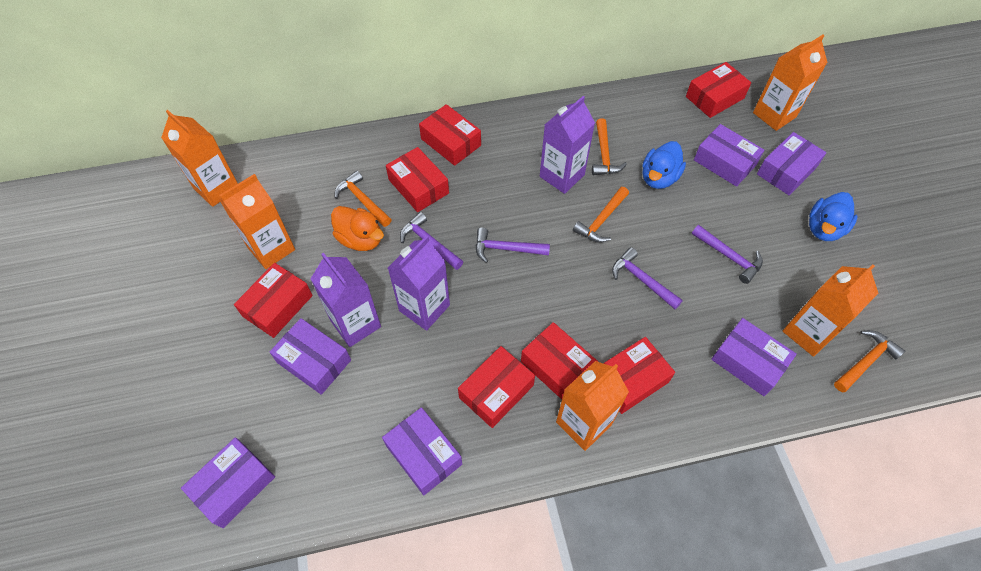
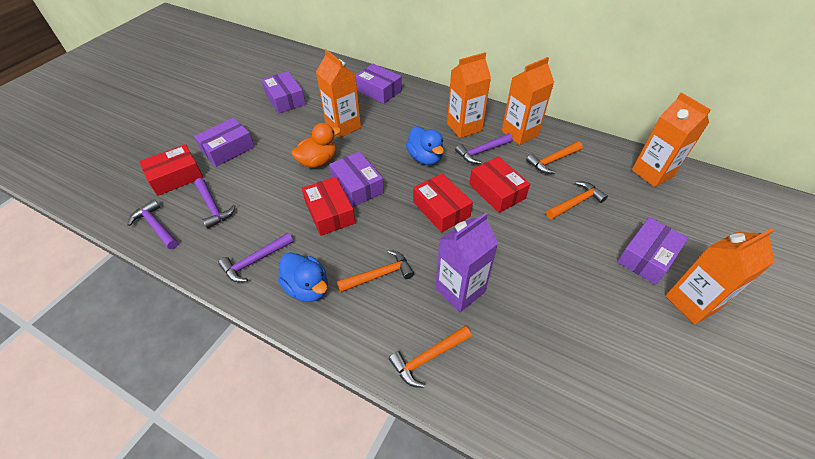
purple box: 6 -> 5
purple carton: 3 -> 1
red box: 7 -> 4

